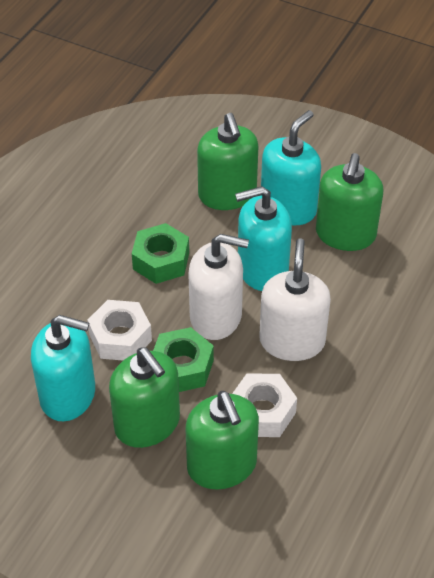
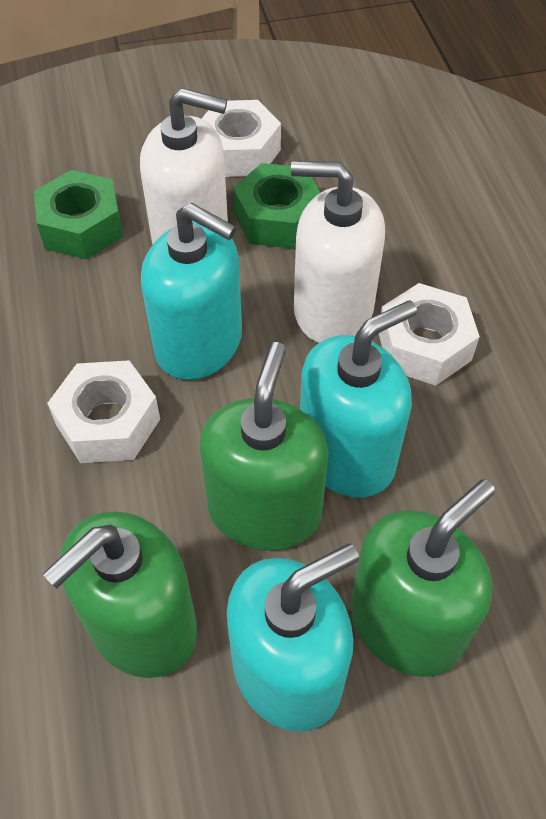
green soap dispenser: 4 -> 3
white nut: 2 -> 3

